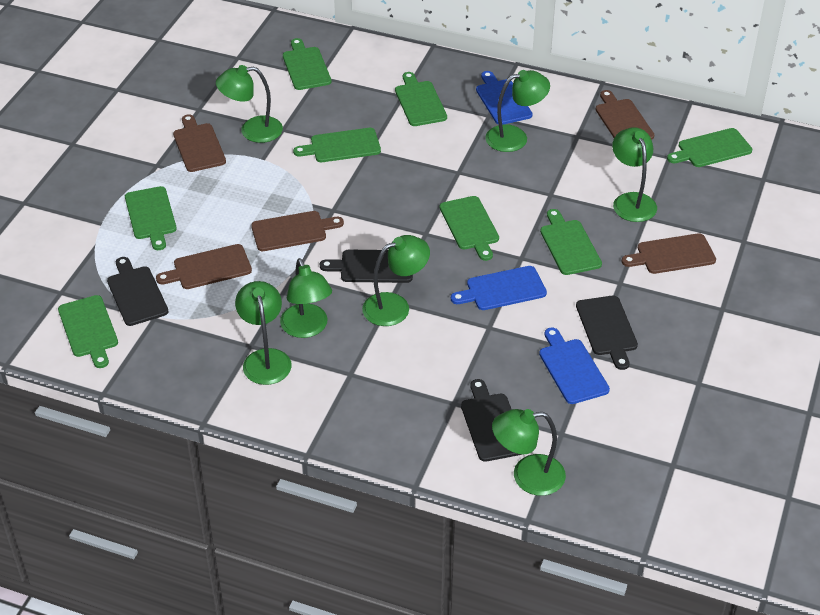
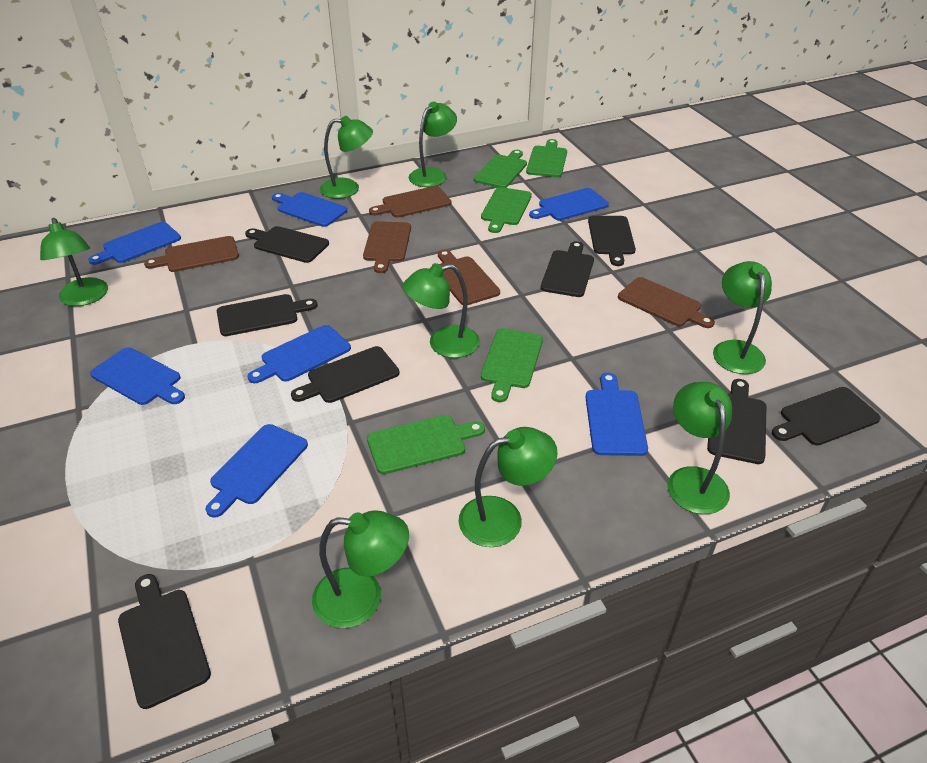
black cutting board: 4 -> 8
blue cutting board: 3 -> 7
green cutting board: 8 -> 5
green lamp: 7 -> 8

